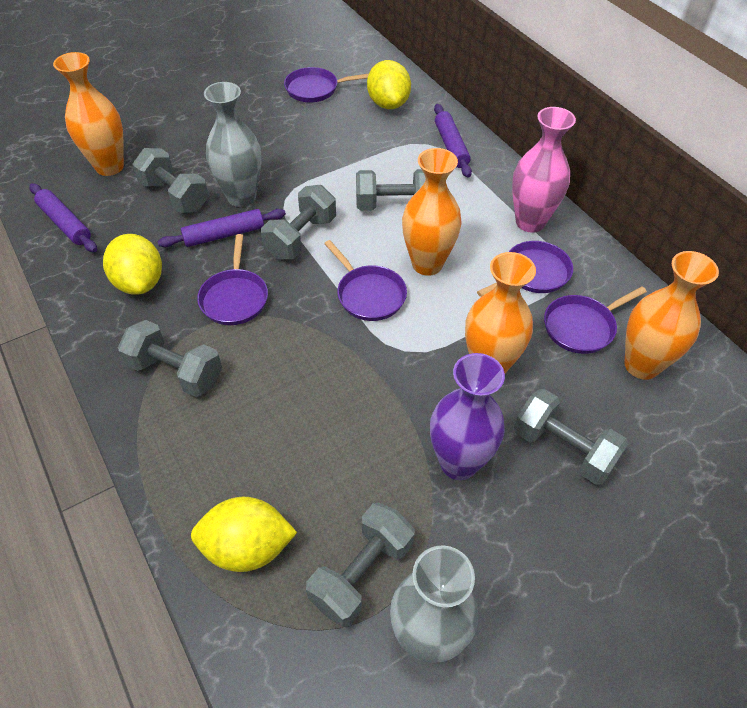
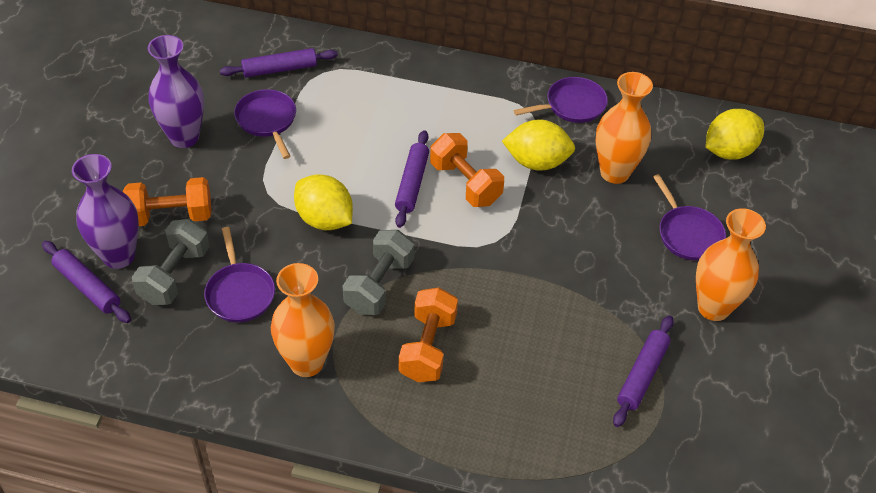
grey dumbbell: 6 -> 2
grey vase: 2 -> 0
orange dumbbell: 0 -> 3
orange vase: 4 -> 3
pink vase: 1 -> 0
purple pan: 5 -> 4
purple rolling pin: 3 -> 4
purple vase: 1 -> 2

